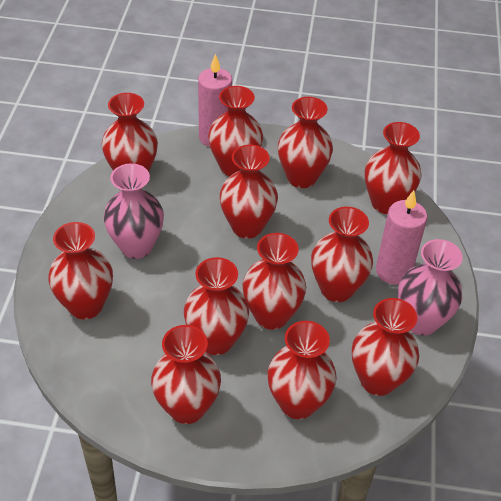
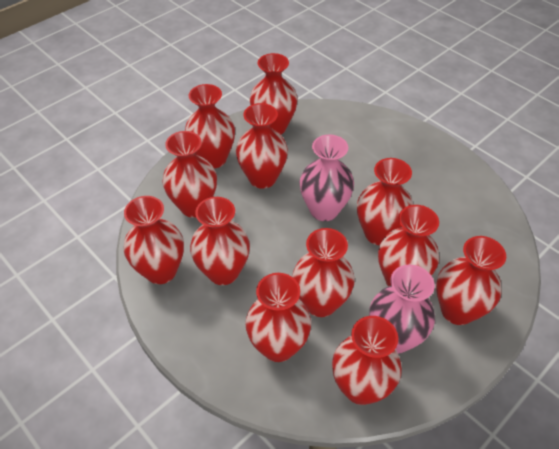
pink candle: 2 -> 0

